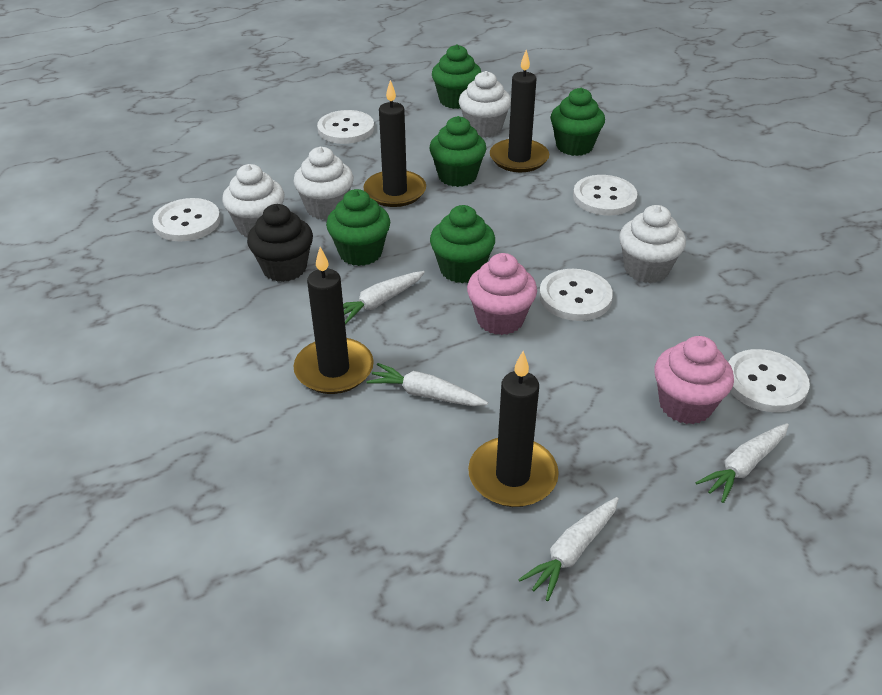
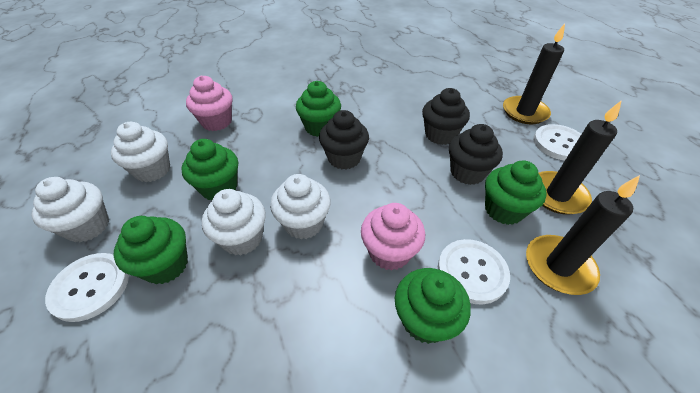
black candle: 4 -> 3
black cupcake: 1 -> 3
white button: 5 -> 3
white carrot: 4 -> 0

